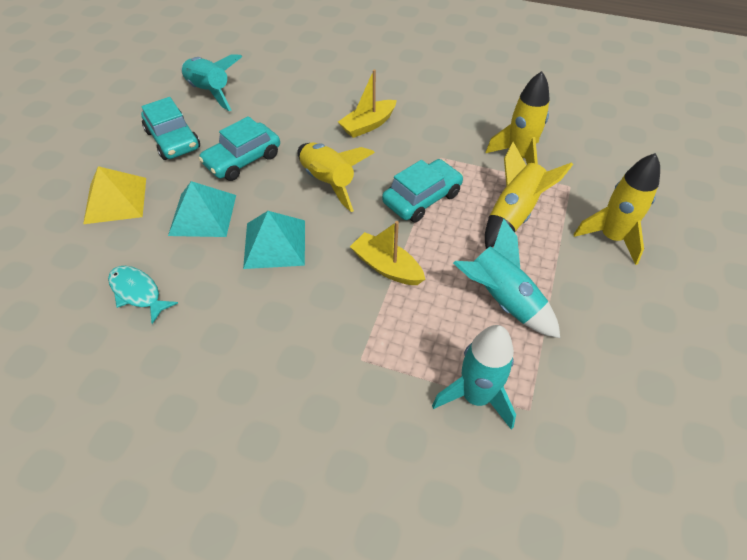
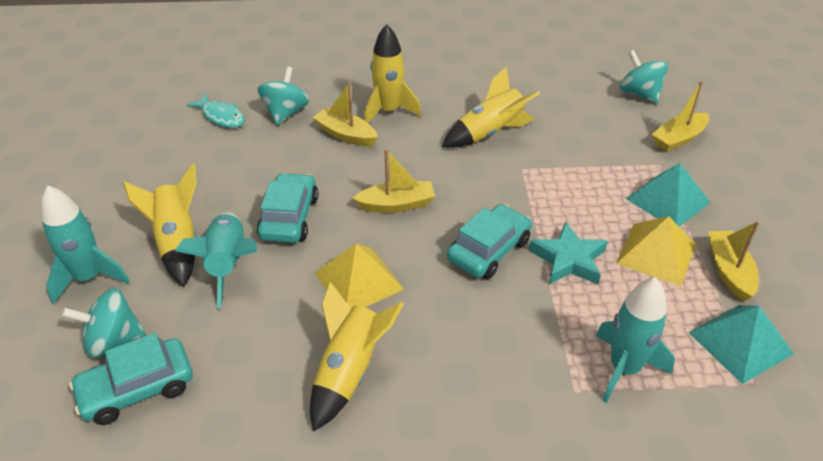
turquoise spinning top: 0 -> 3
turquoise star: 0 -> 1
yellow boat: 2 -> 4
yellow pyramid: 1 -> 2

